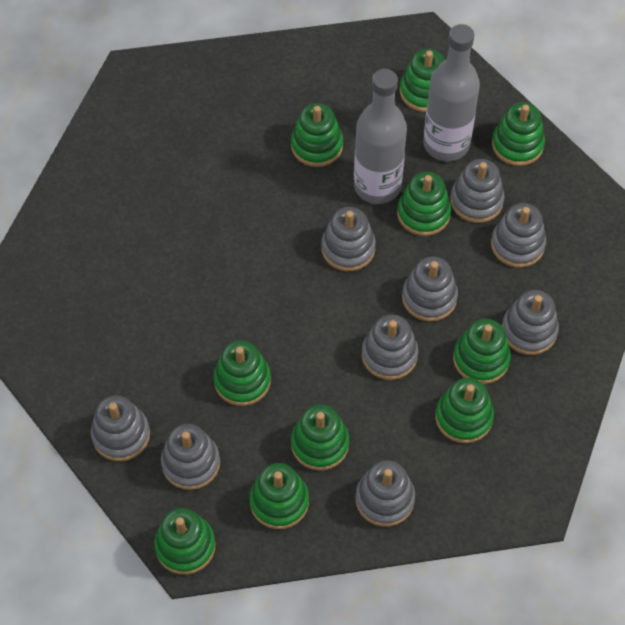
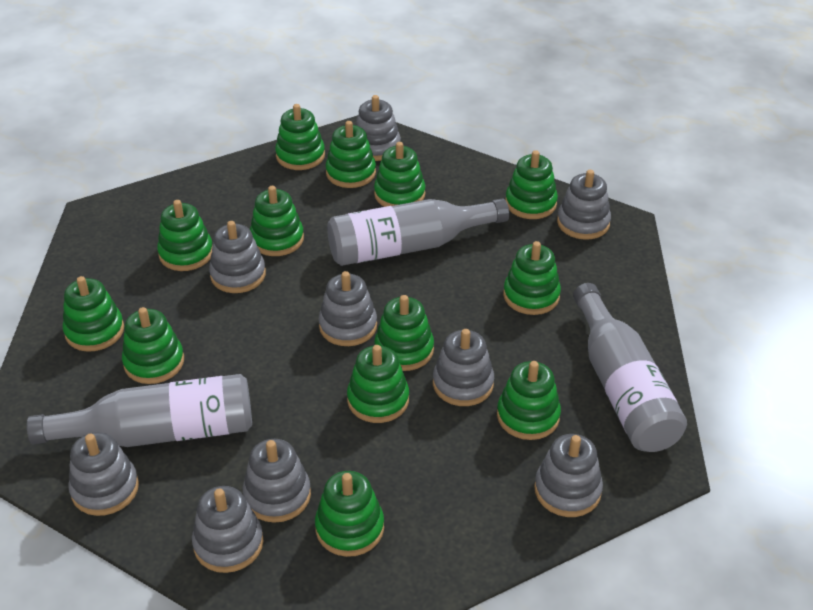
green stacking toy: 10 -> 13
grey bottle: 2 -> 3

